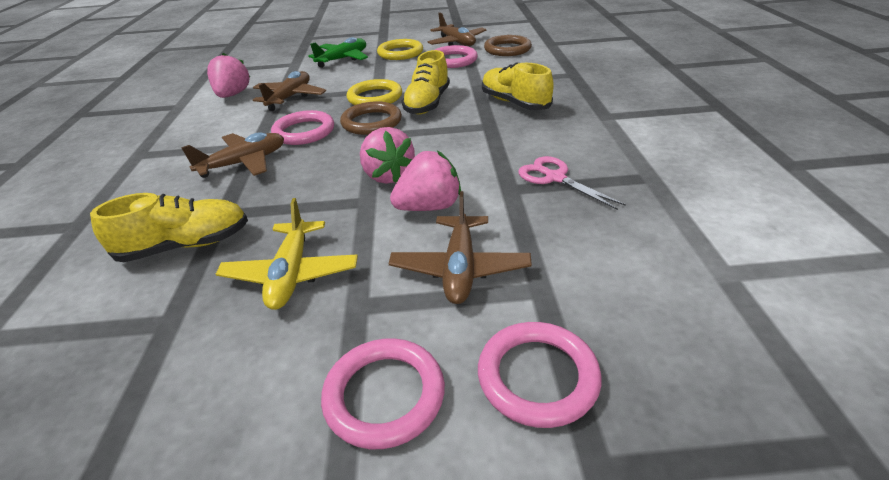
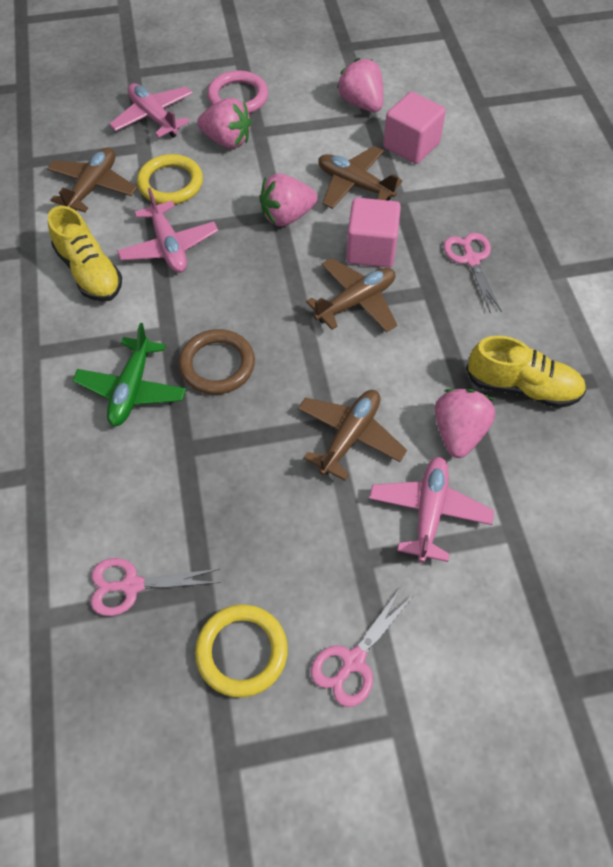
brown ring: 2 -> 1
pink cube: 0 -> 2
pink plane: 0 -> 3
pink ring: 4 -> 1
pink scissors: 1 -> 3
pink strawberry: 3 -> 4
yellow plane: 1 -> 0
yellow shoe: 3 -> 2

